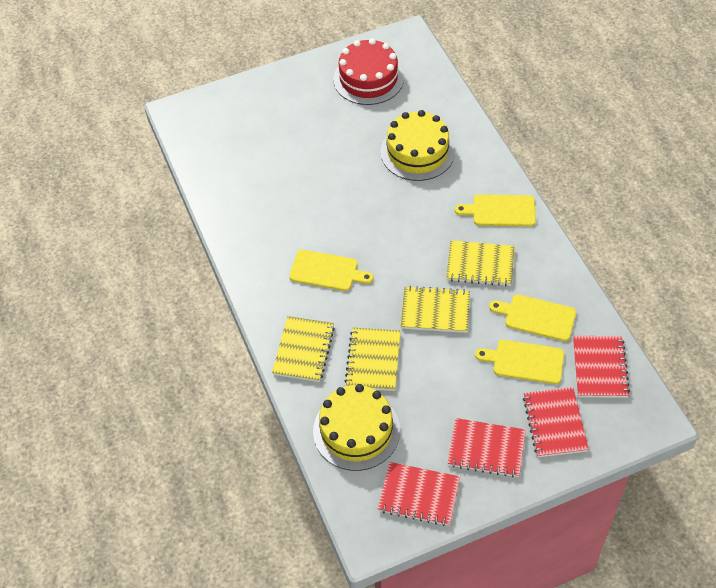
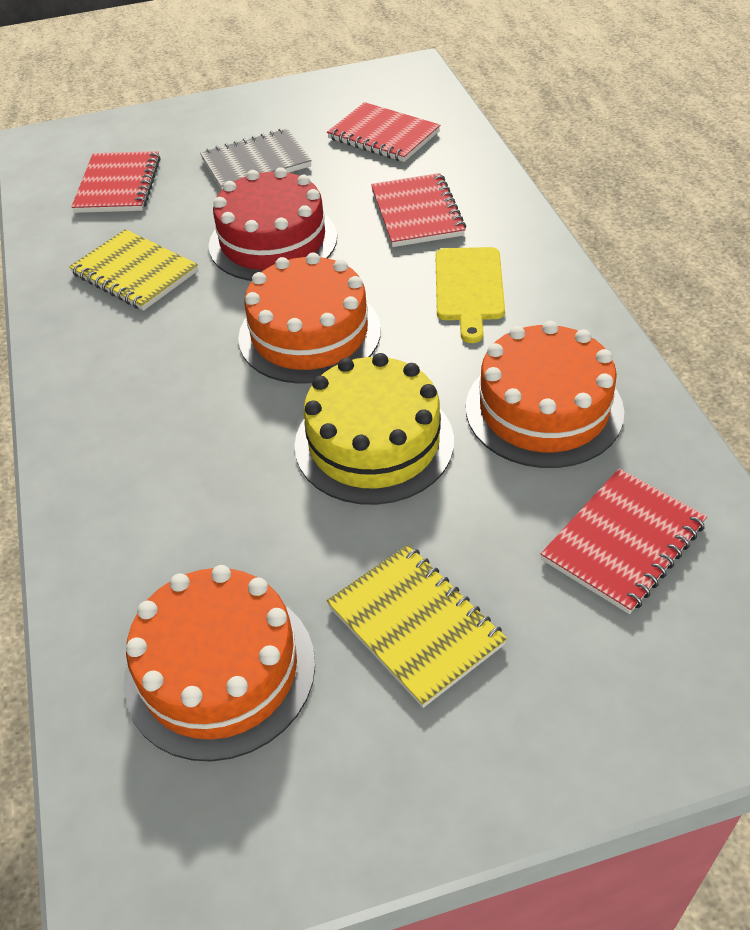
grey notebook: 0 -> 1
orange cake: 0 -> 3
yellow cake: 2 -> 1
yellow cutting board: 4 -> 1
yellow notebook: 4 -> 2

